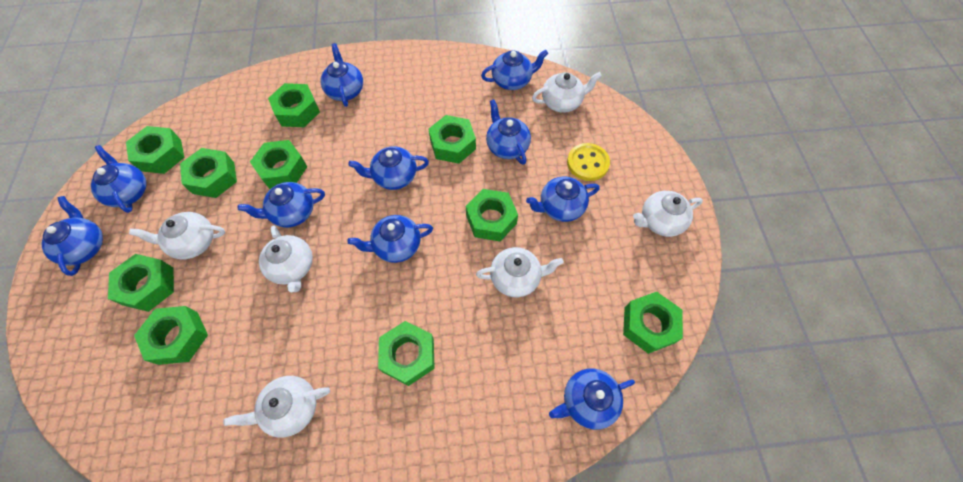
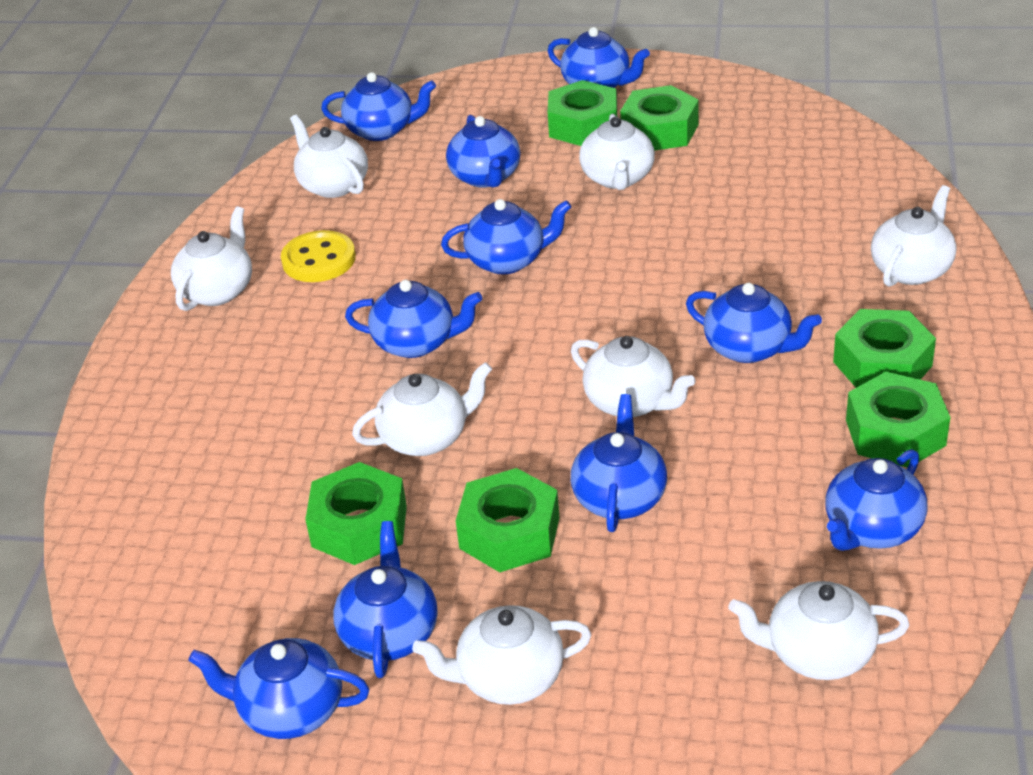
green nut: 10 -> 6
white teapot: 6 -> 8

